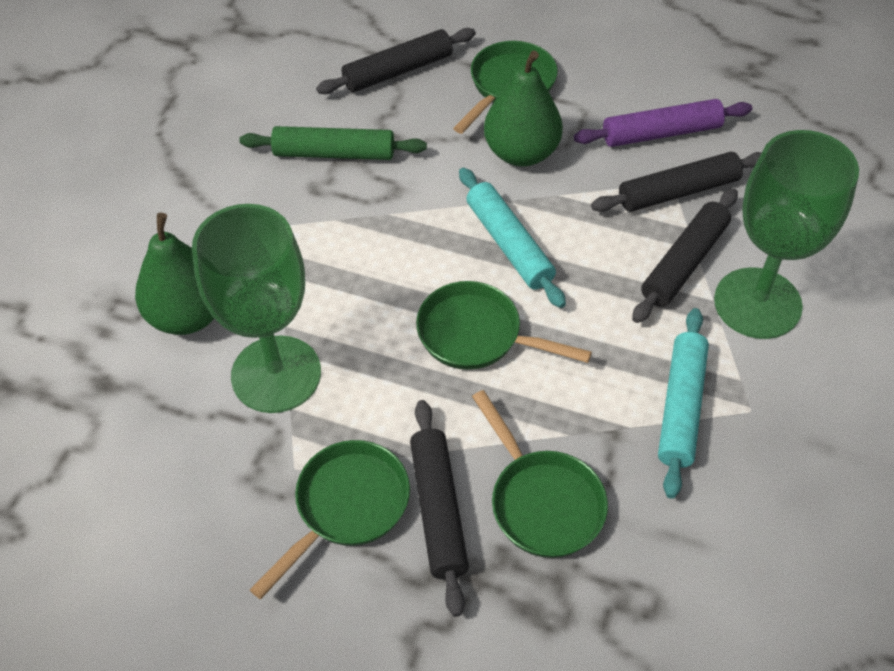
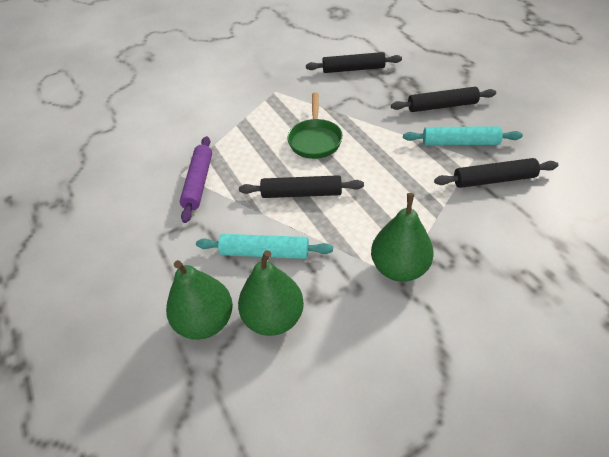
green goblet: 2 -> 0
green pan: 4 -> 1
green pear: 2 -> 3
green rolling pin: 1 -> 0

